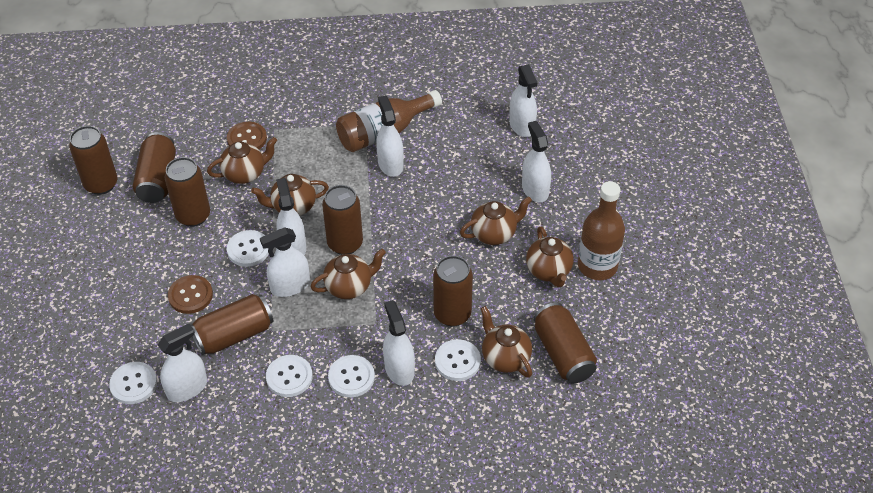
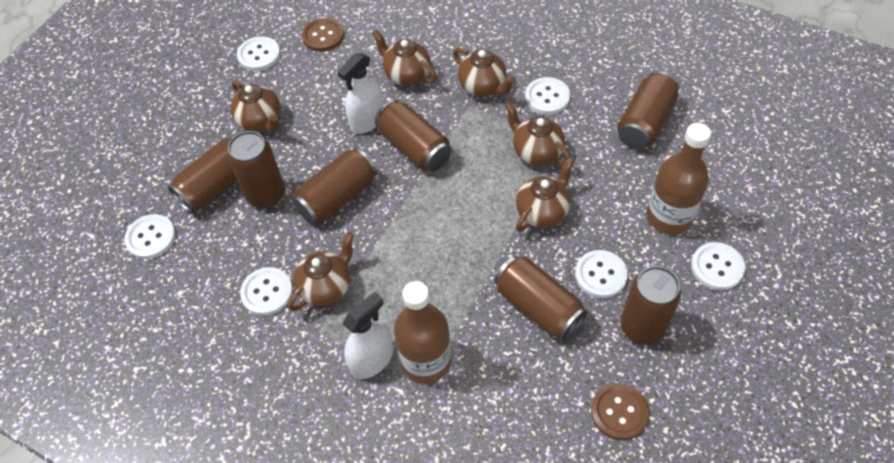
white button: 5 -> 6
white spray bottle: 7 -> 2

